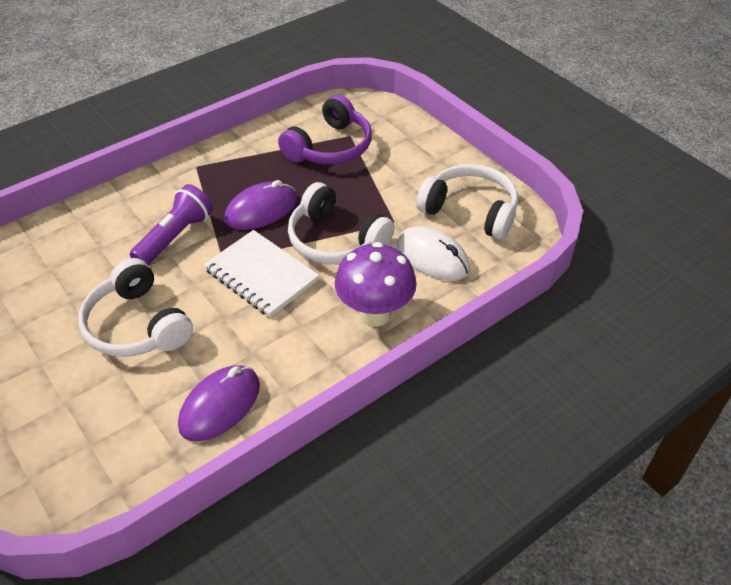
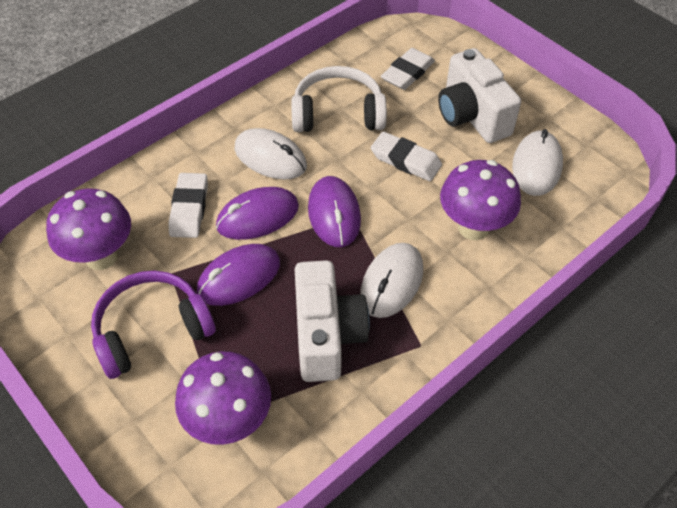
purple flashlight: 1 -> 0
purple mouse: 2 -> 3
purple mushroom: 1 -> 3
white camera: 0 -> 2
white eraser: 0 -> 3
white headphones: 3 -> 1
white mouse: 1 -> 3
white notebook: 1 -> 0

